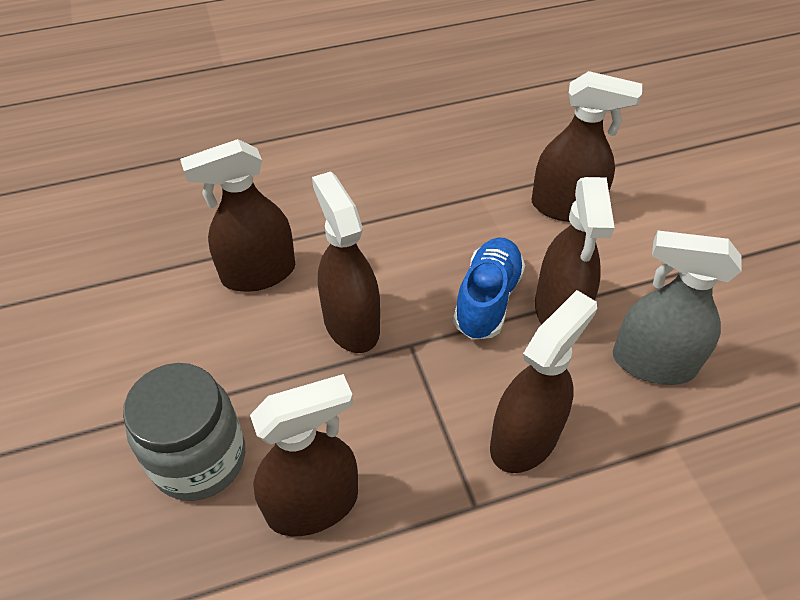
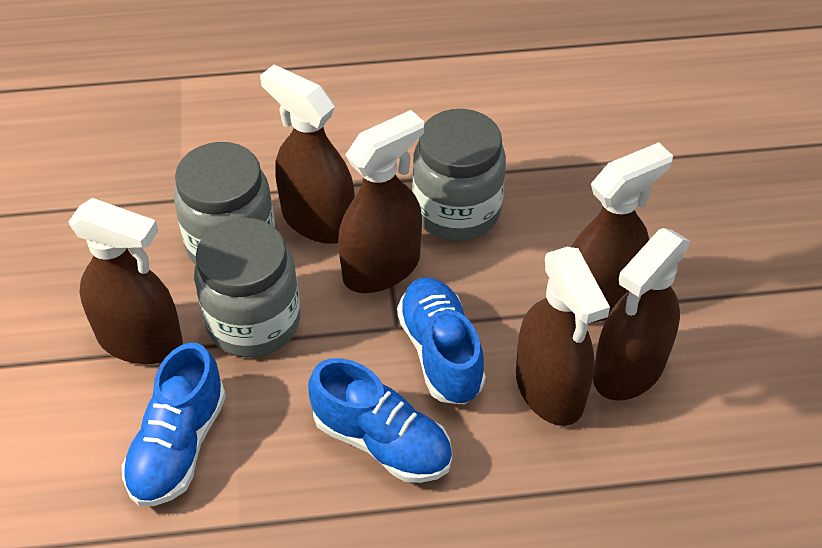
blue shoe: 1 -> 3
grey jar: 1 -> 3
grey spray bottle: 1 -> 0

